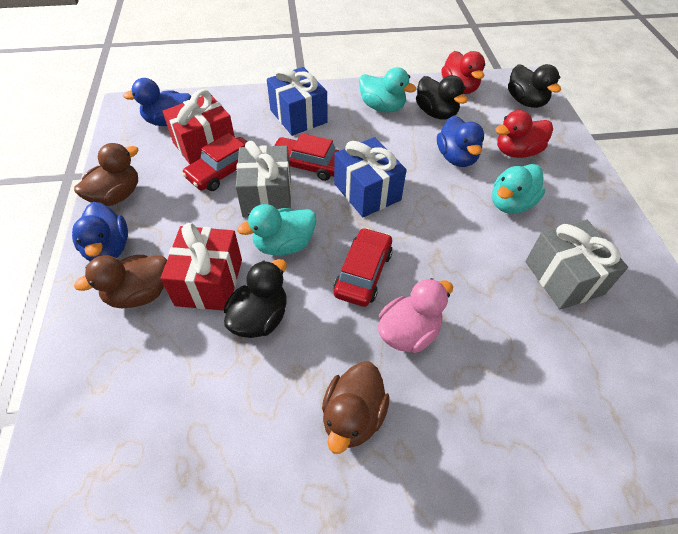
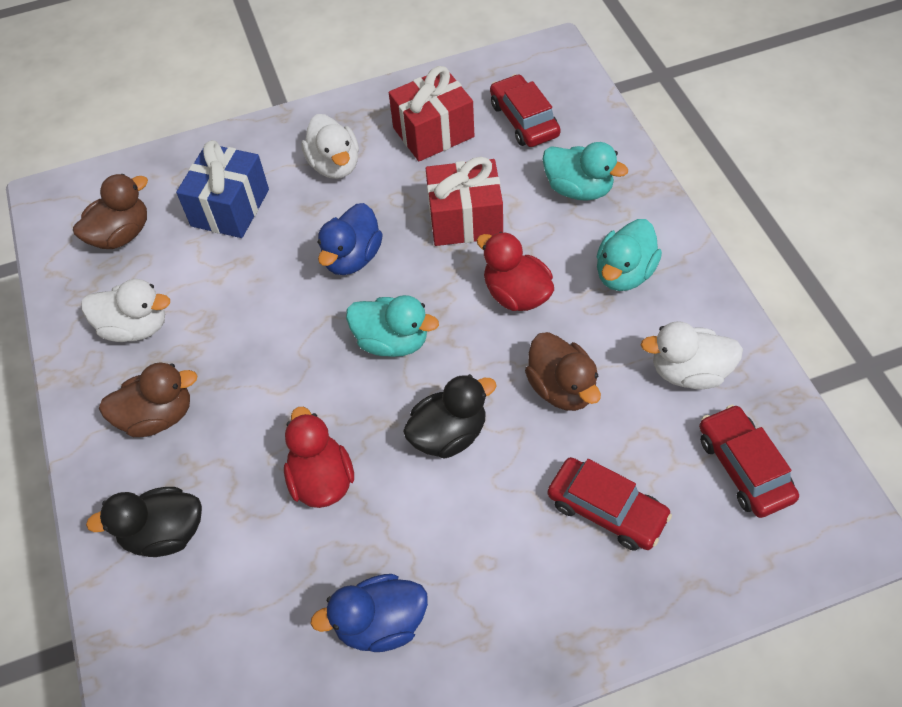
black duck: 3 -> 2
blue duck: 3 -> 2
blue gift: 2 -> 1
grey gift: 2 -> 0
pink duck: 1 -> 0
white duck: 0 -> 3

